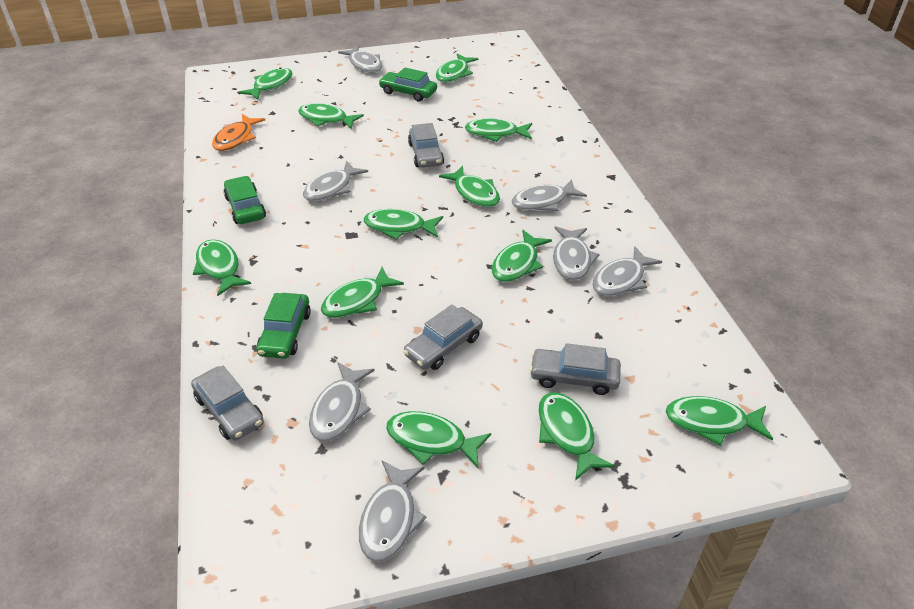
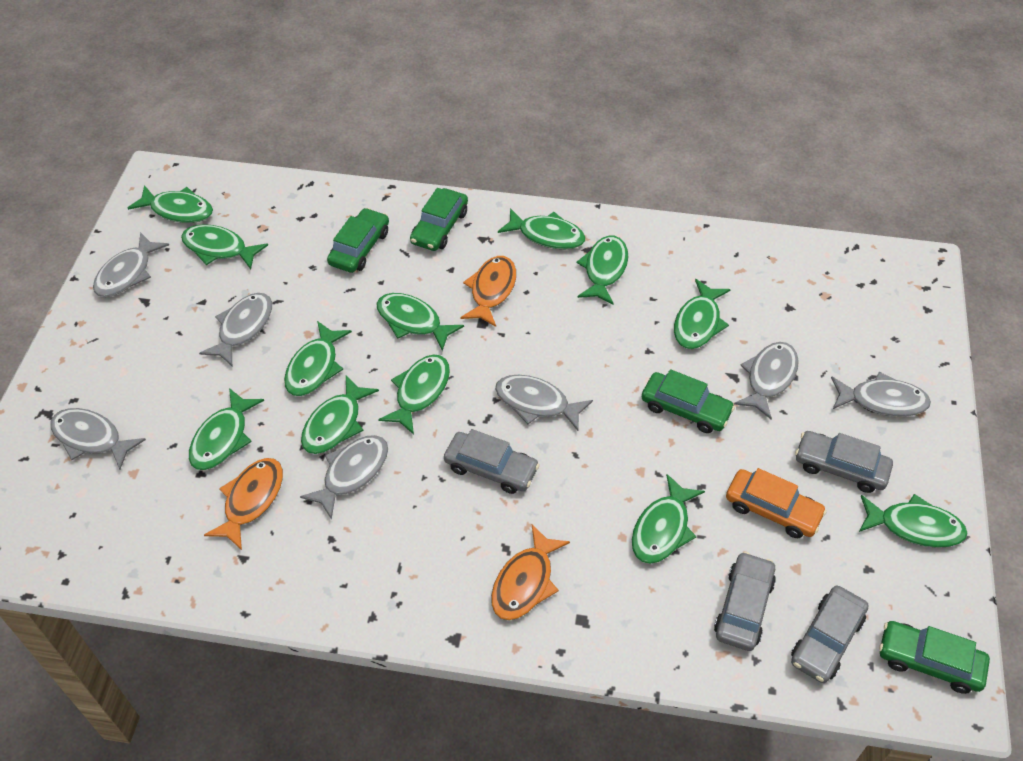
green car: 3 -> 4
orange car: 0 -> 1
orange fish: 1 -> 3

